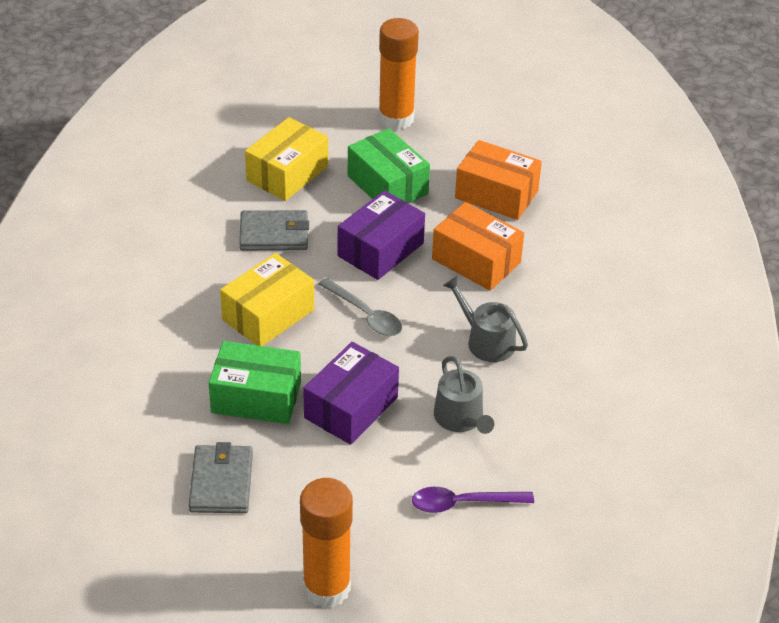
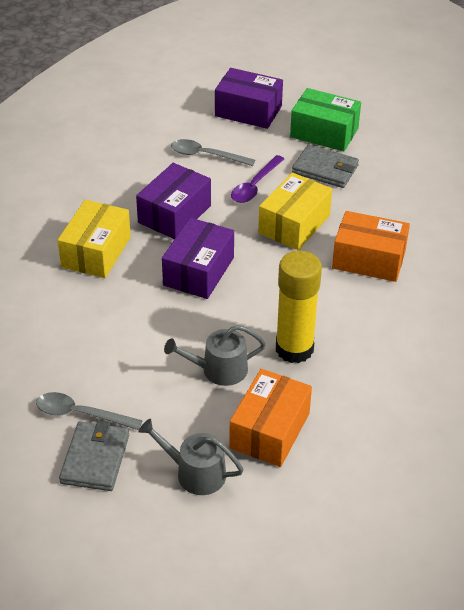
green box: 2 -> 1
grey spoon: 1 -> 2
orange glue stick: 2 -> 0
purple box: 2 -> 3
yellow glue stick: 0 -> 1

